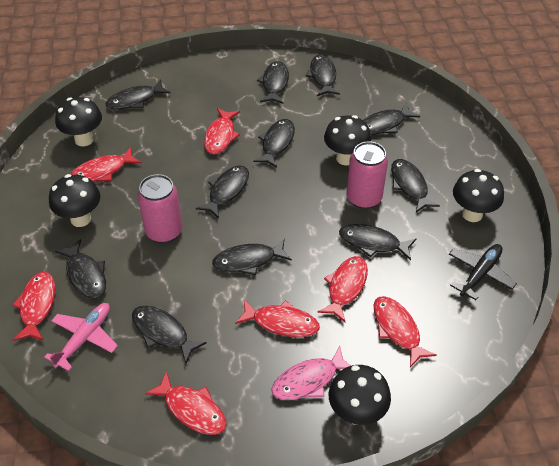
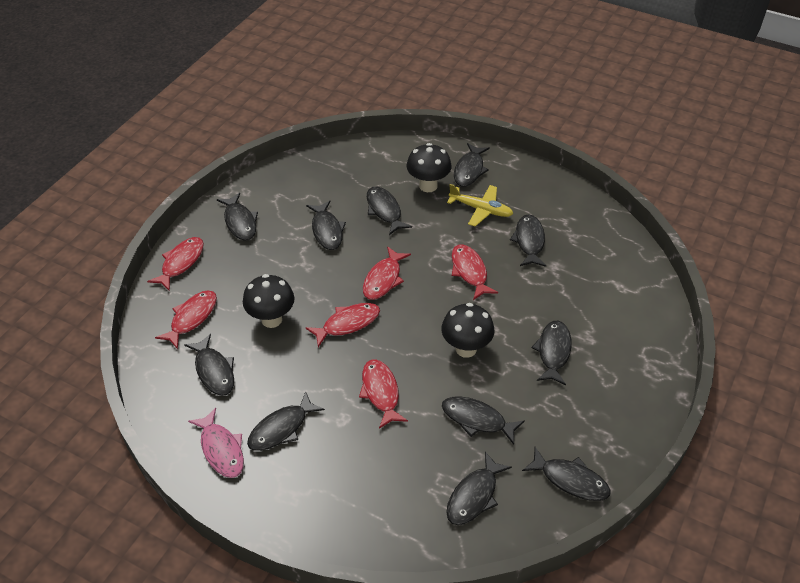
black mushroom: 5 -> 3
black plane: 1 -> 0
pink can: 2 -> 0
pink plane: 1 -> 0
red fish: 7 -> 6
yellow plane: 0 -> 1

